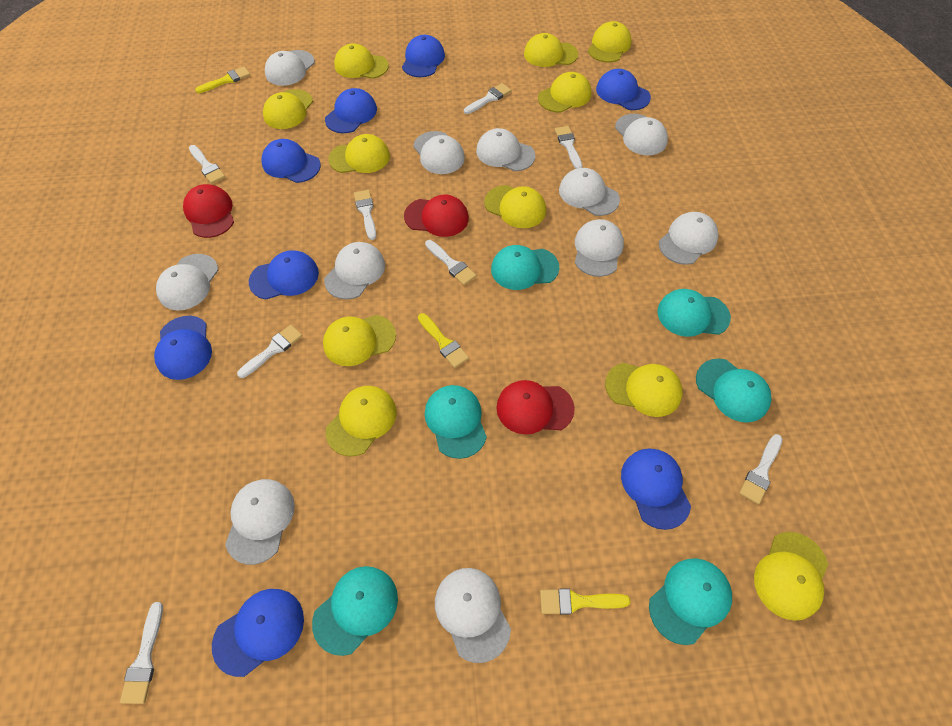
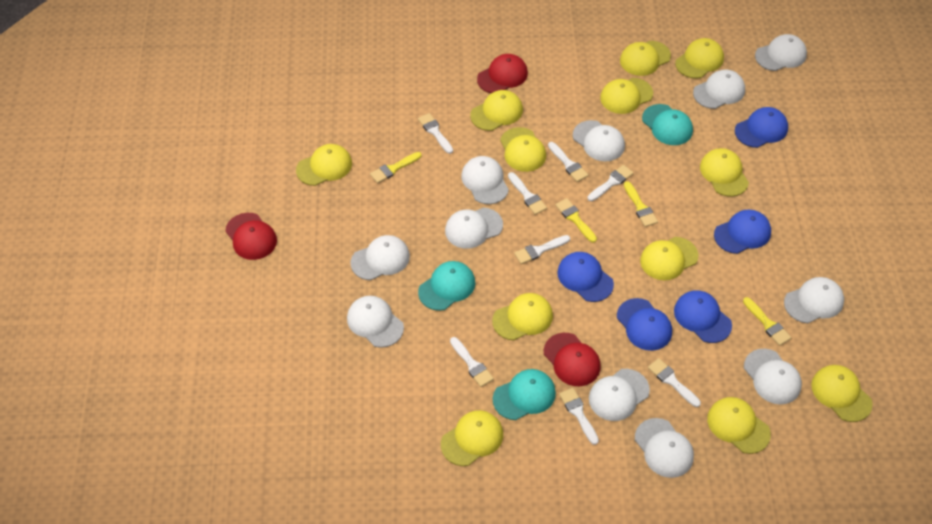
blue cap: 8 -> 5
turquoise cap: 6 -> 3
yellow brush: 3 -> 4
yellow cap: 11 -> 12

